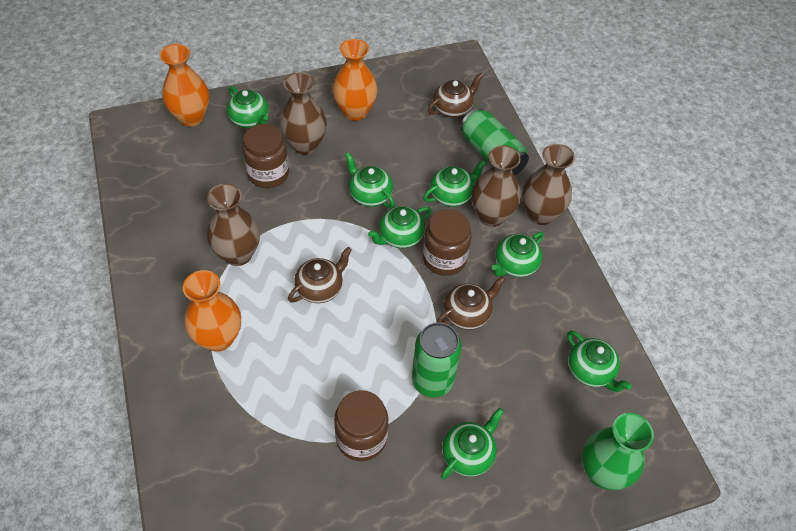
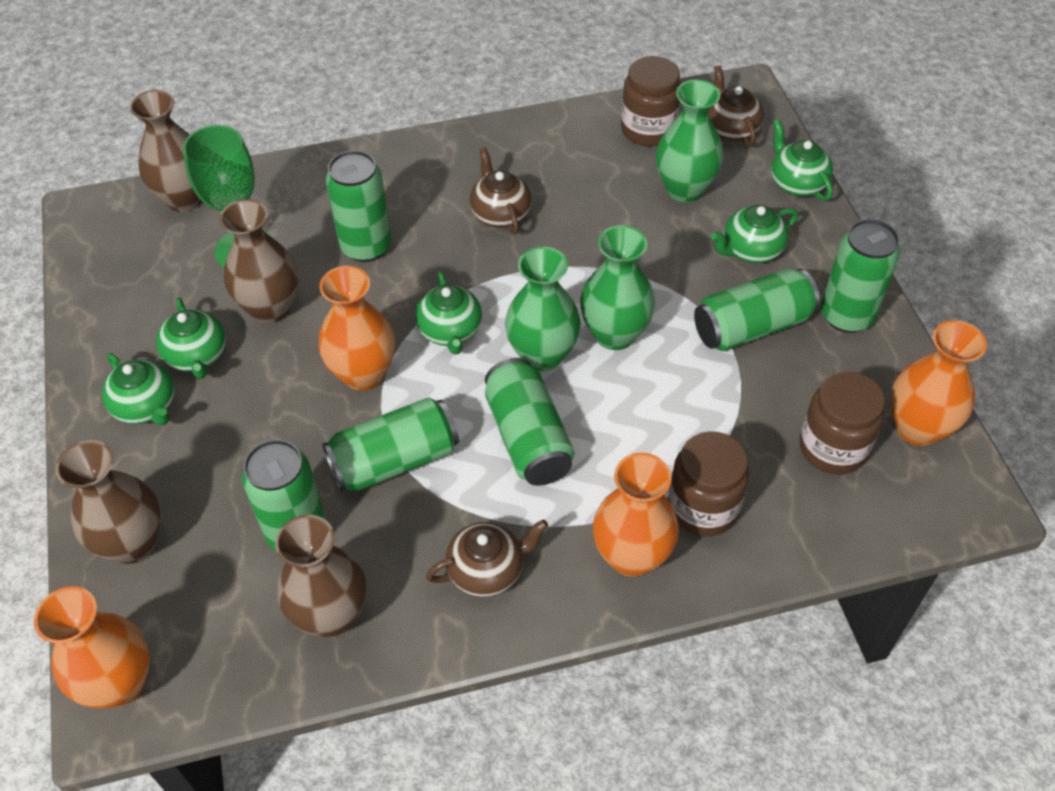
green can: 2 -> 6
green goblet: 0 -> 1
green teapot: 7 -> 5
green vase: 1 -> 3
orange vase: 3 -> 4

